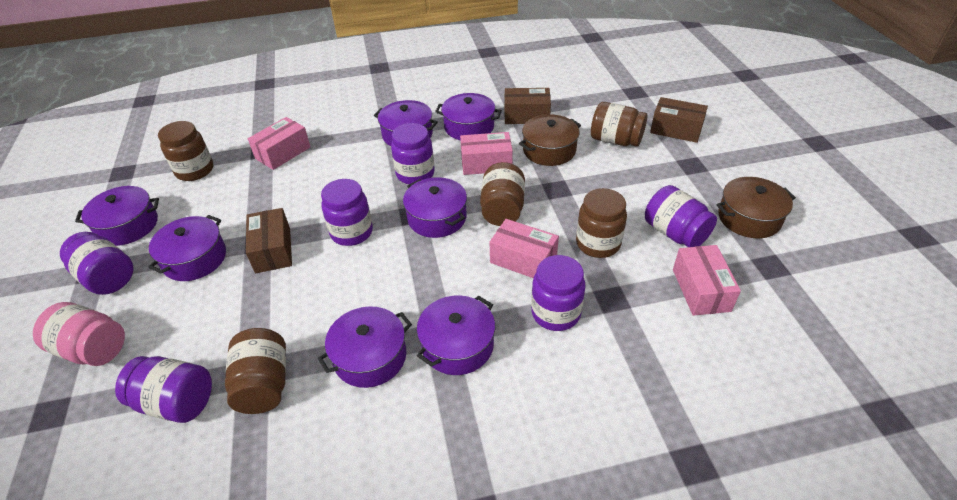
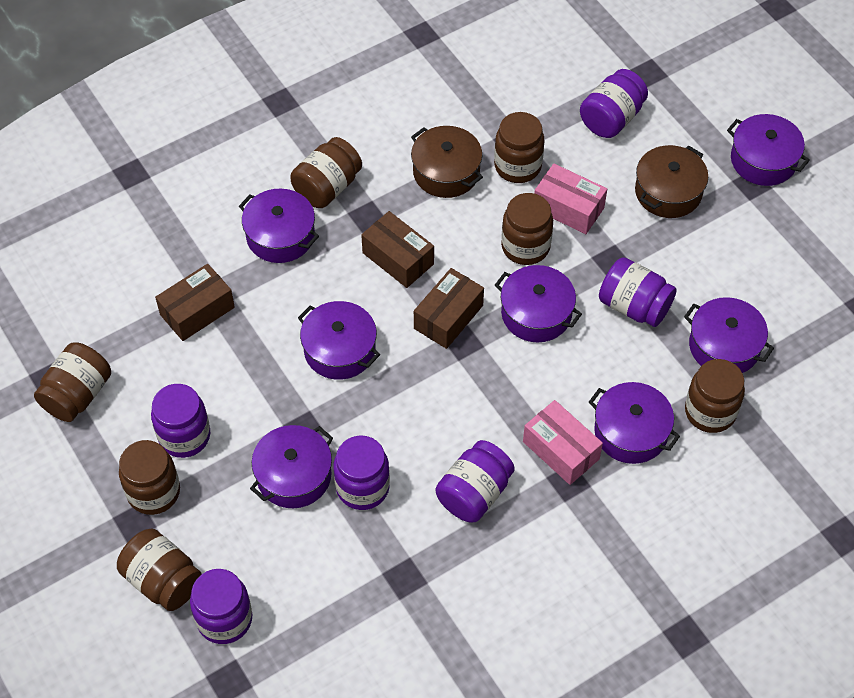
brown jar: 5 -> 7
pink box: 4 -> 2
pink jar: 1 -> 0

